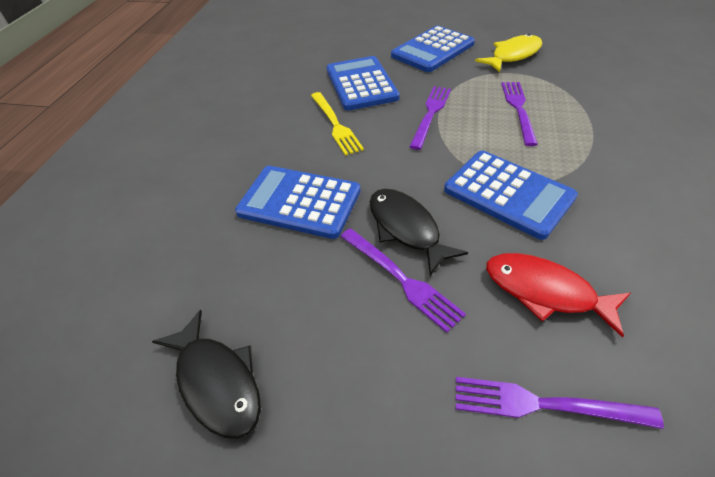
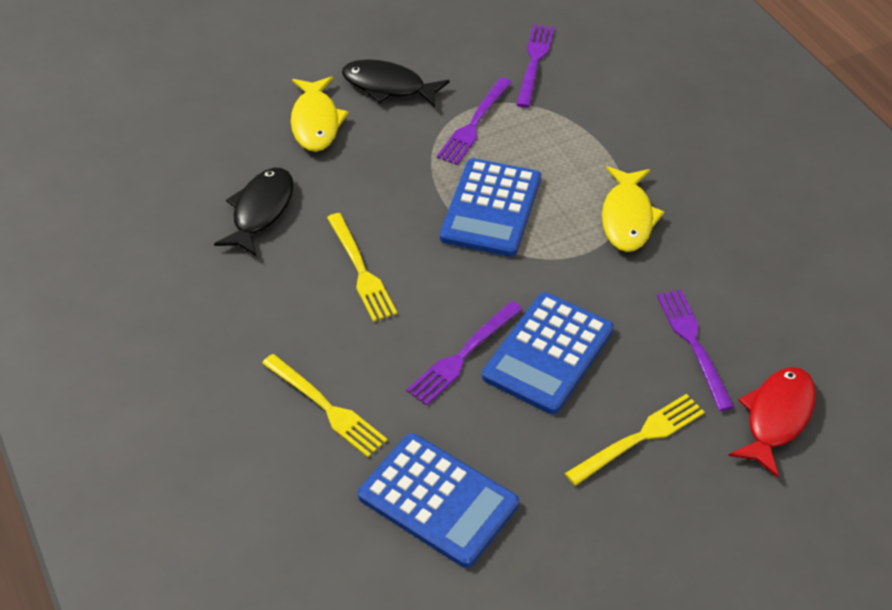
blue calculator: 4 -> 3
yellow fish: 1 -> 2
yellow fork: 1 -> 3

